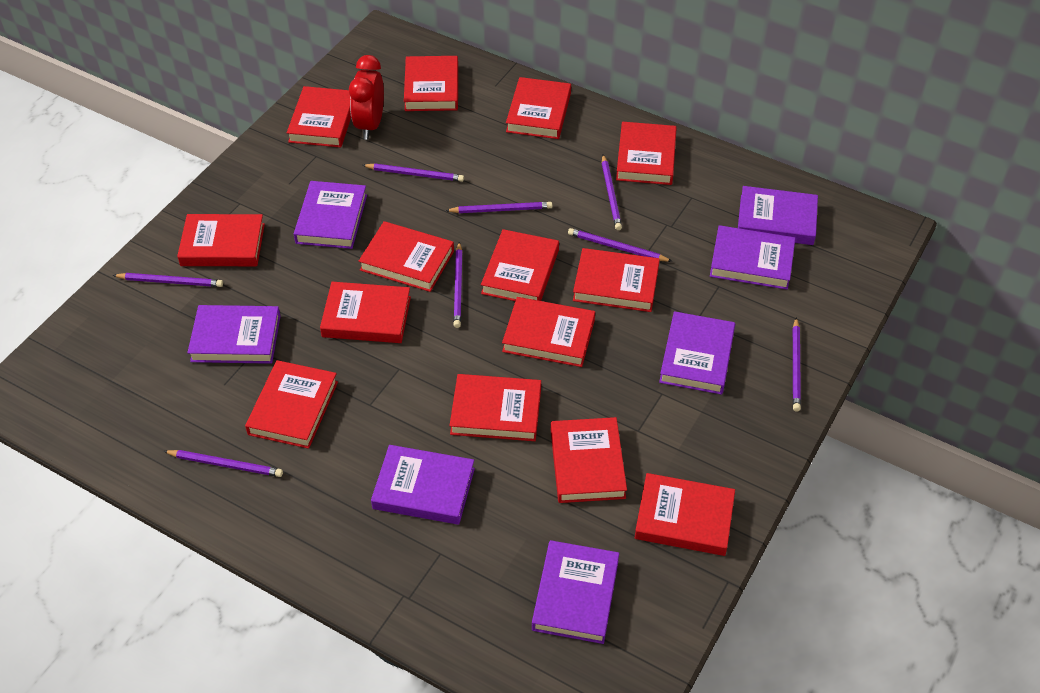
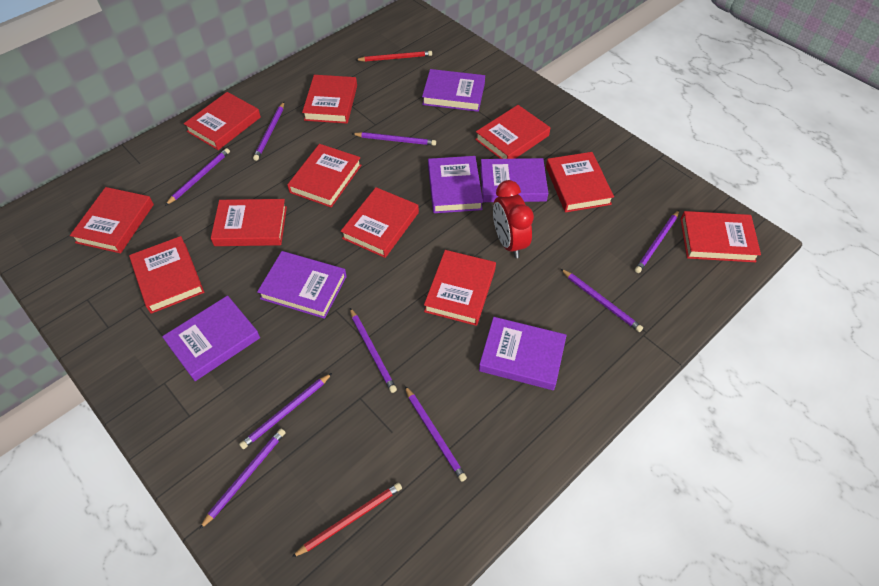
purple book: 7 -> 6
purple pencil: 8 -> 9
red book: 14 -> 11
red pencil: 0 -> 2

